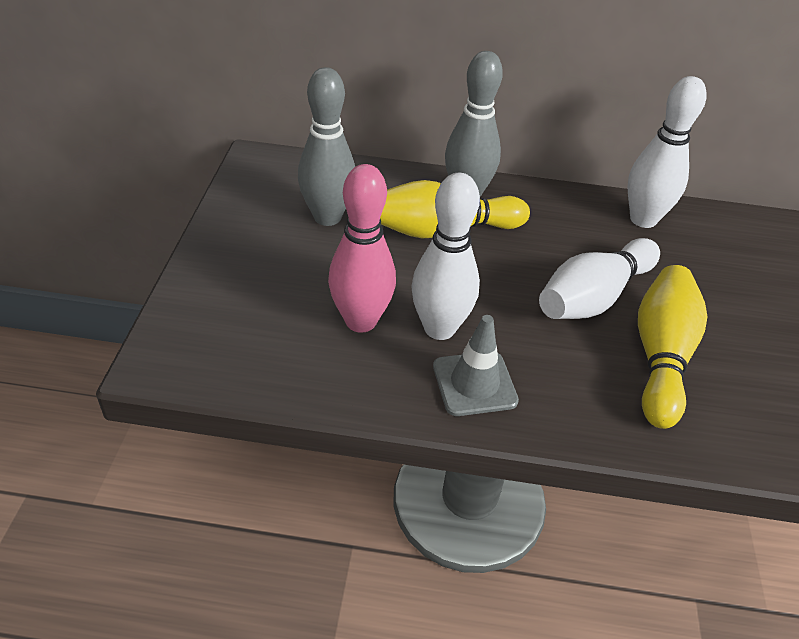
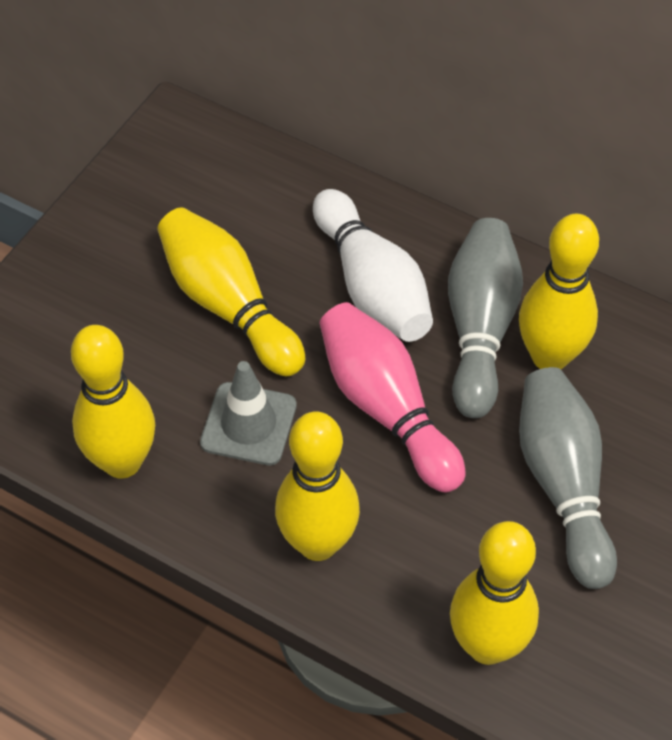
white bowling pin: 3 -> 1
yellow bowling pin: 2 -> 5

